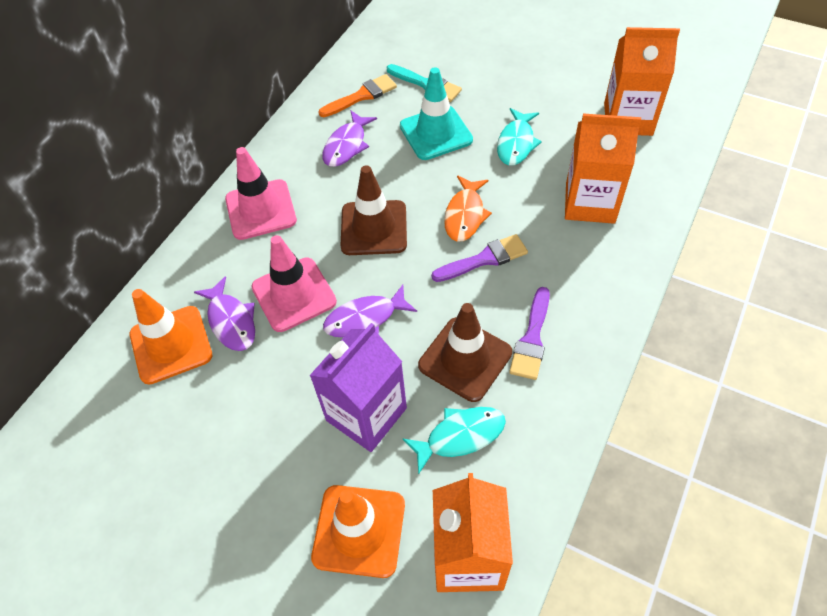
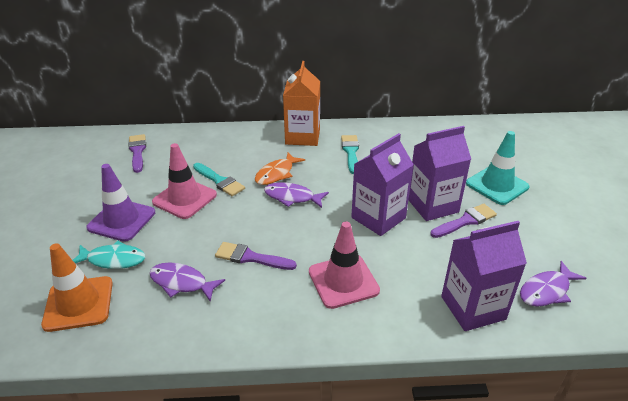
brown traffic cone: 2 -> 0
orange brush: 1 -> 0
orange carton: 3 -> 1
orange traffic cone: 2 -> 1
purple brush: 2 -> 3
purple carton: 1 -> 3
purple traffic cone: 0 -> 1
turquoise brush: 1 -> 2
turquoise fish: 2 -> 1

